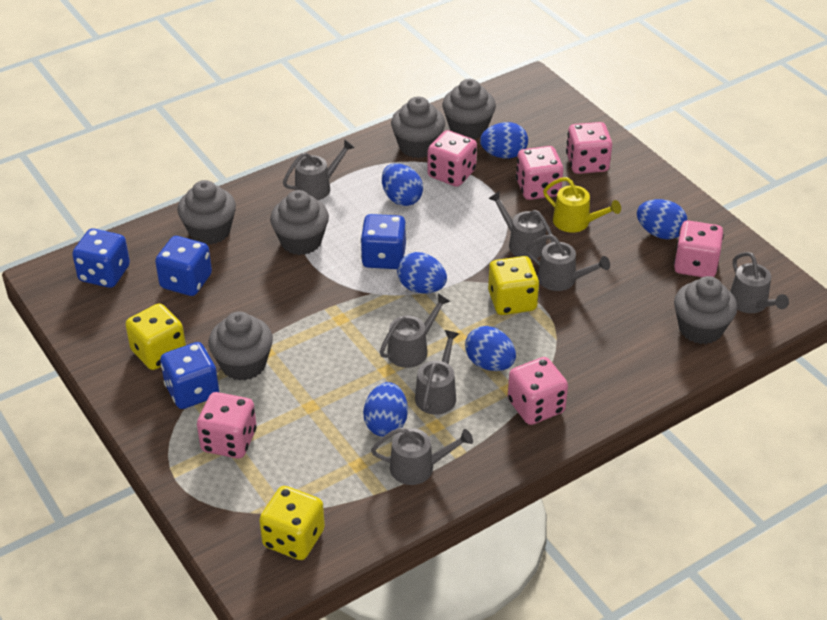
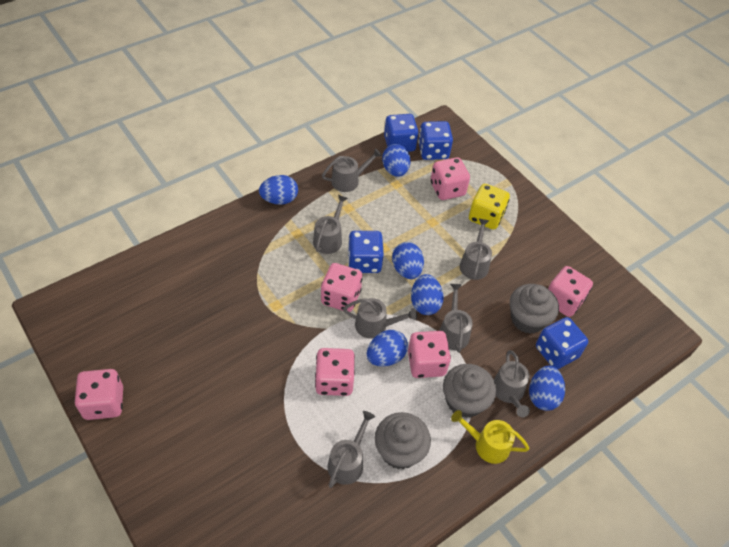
grey cupcake: 6 -> 3
yellow dice: 3 -> 1

